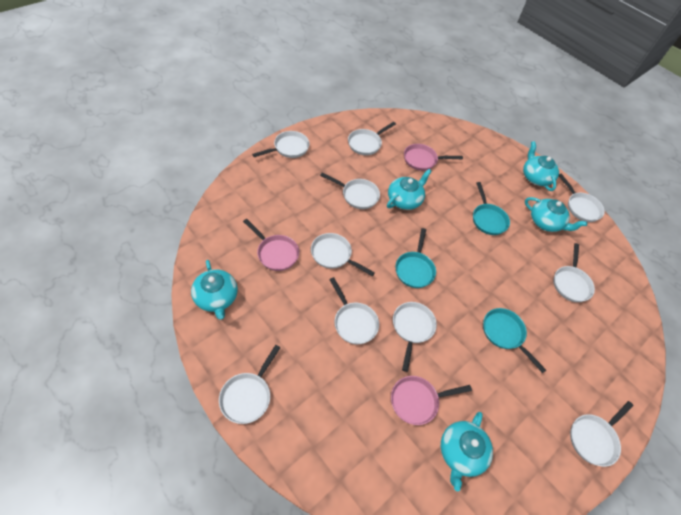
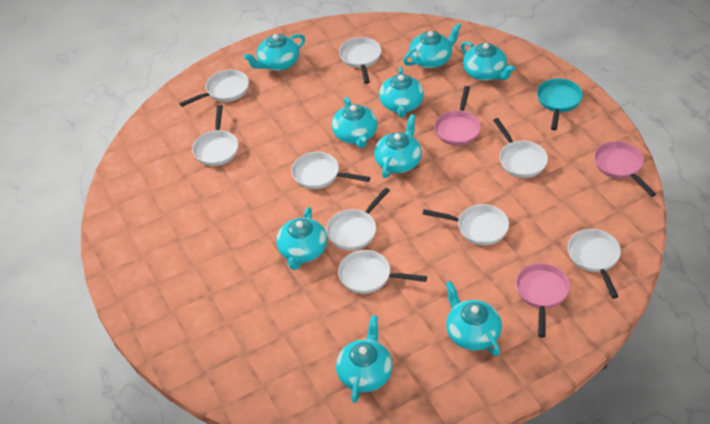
turquoise pan: 3 -> 1
turquoise teapot: 5 -> 9
white pan: 10 -> 9

